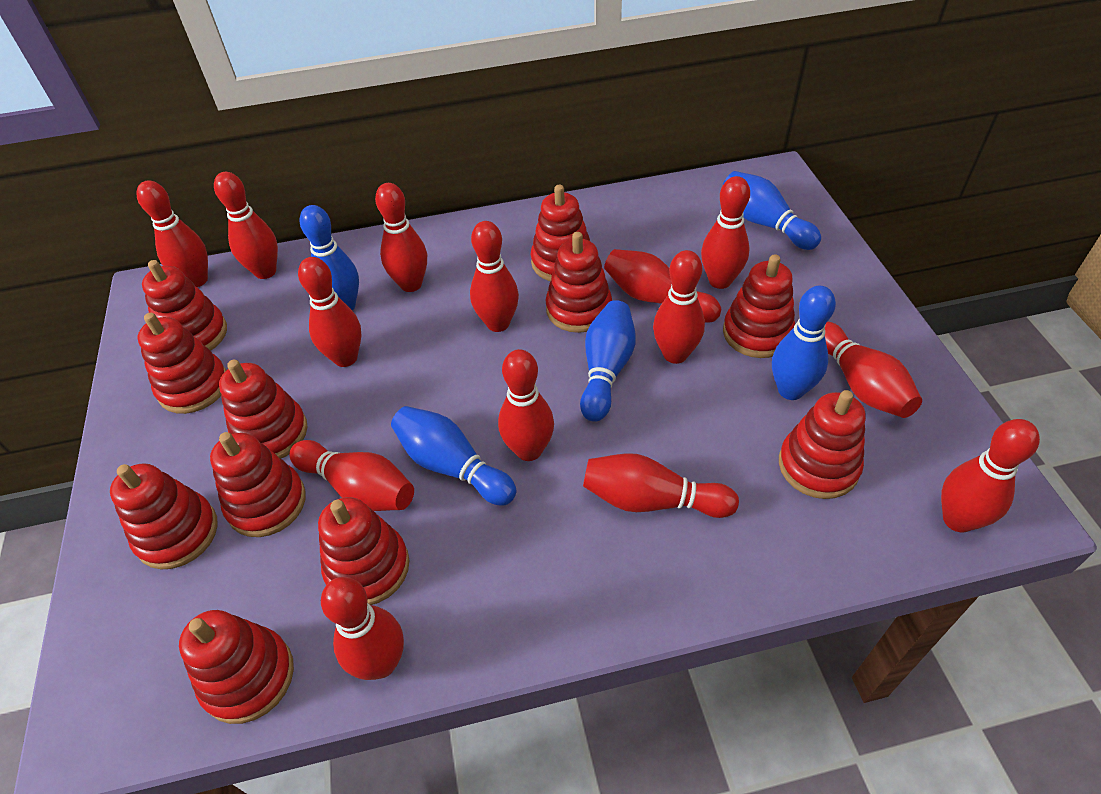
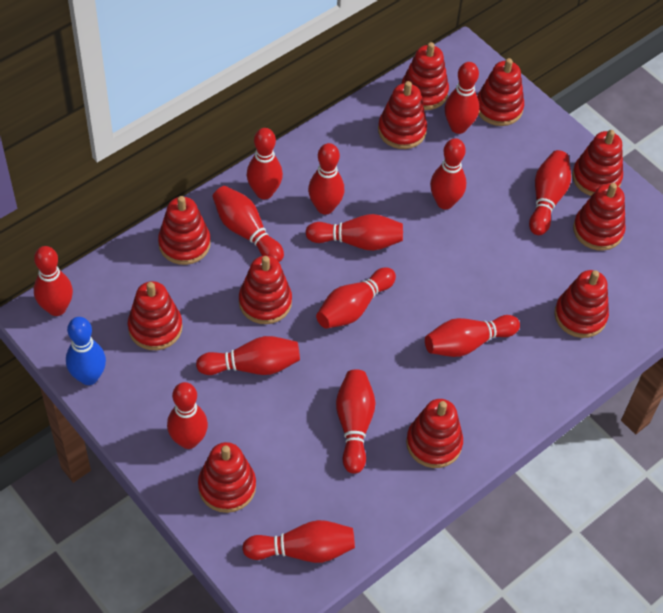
blue bowling pin: 5 -> 1

